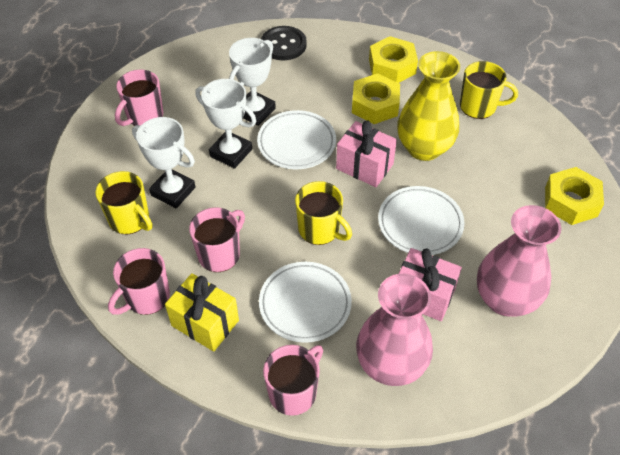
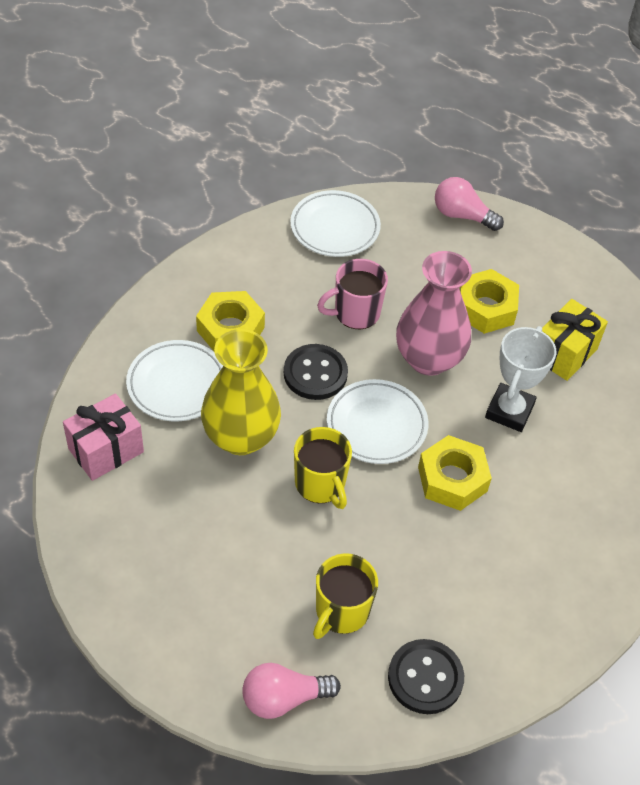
black button: 1 -> 2
pink gift: 2 -> 1
pink light bulb: 0 -> 2
pink mug: 4 -> 1
pink vase: 2 -> 1
white trophy: 3 -> 1
yellow mug: 3 -> 2

